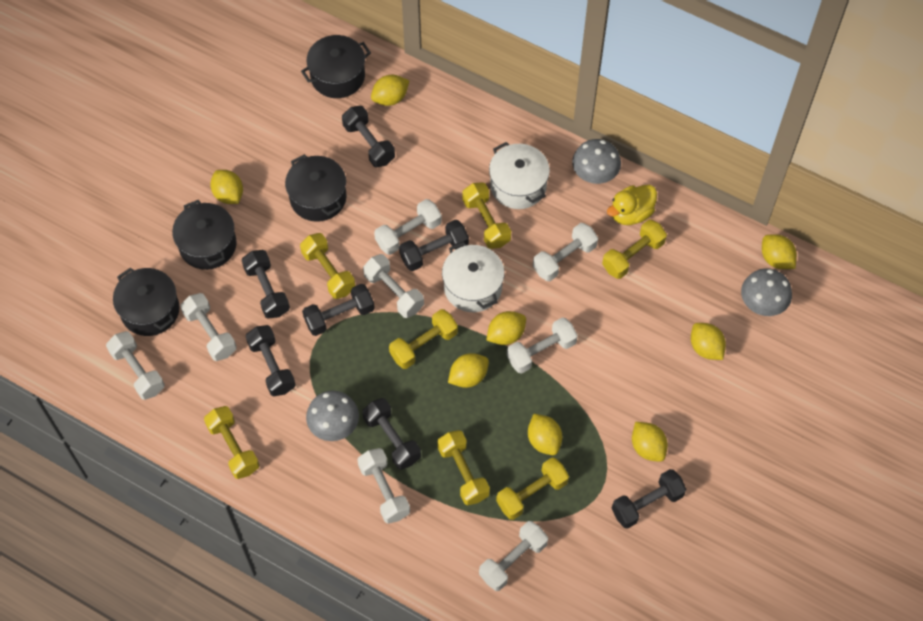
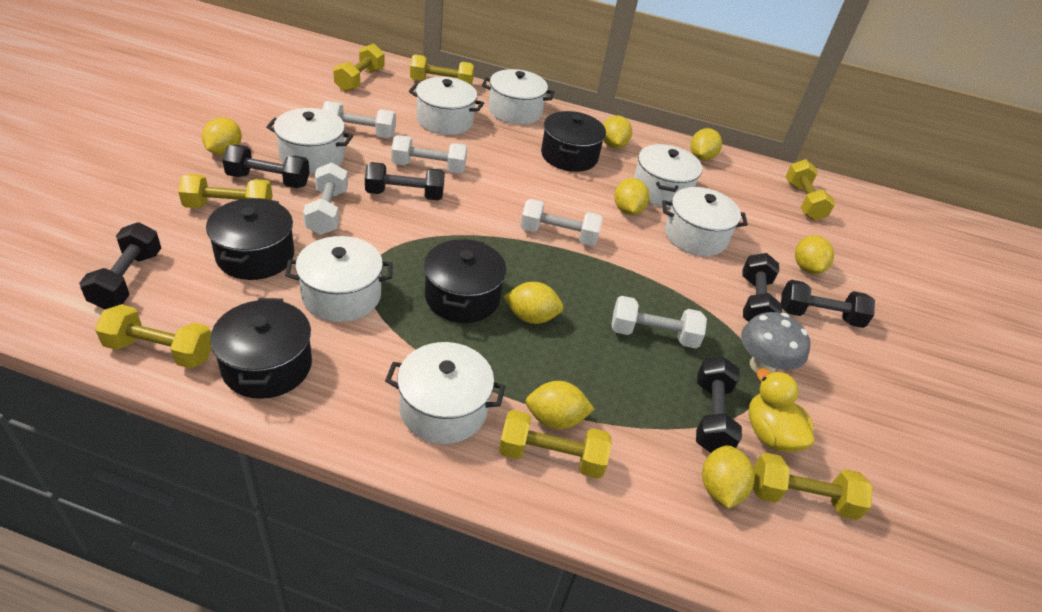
black dumbbell: 7 -> 6
grey mushroom: 3 -> 1
white dumbbell: 8 -> 5
white pot: 2 -> 7

